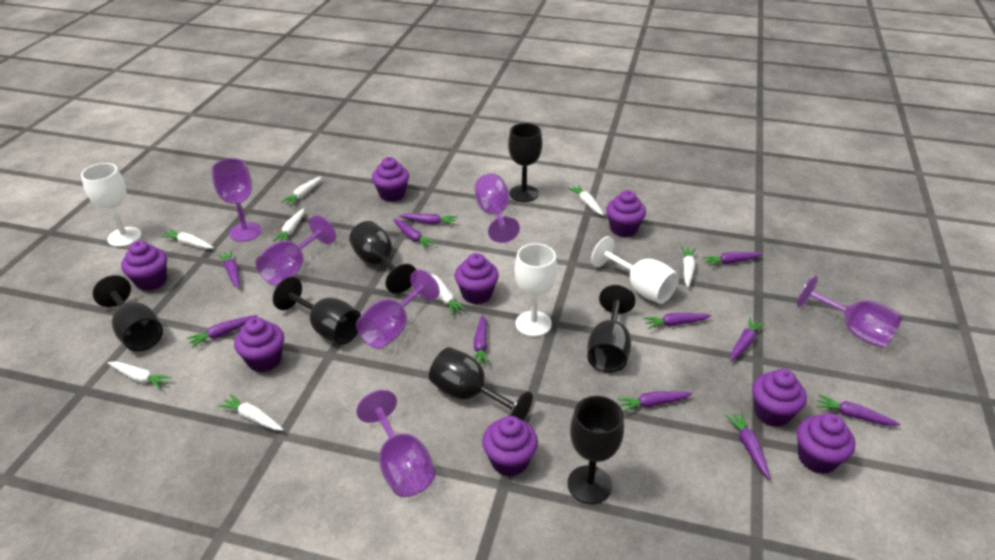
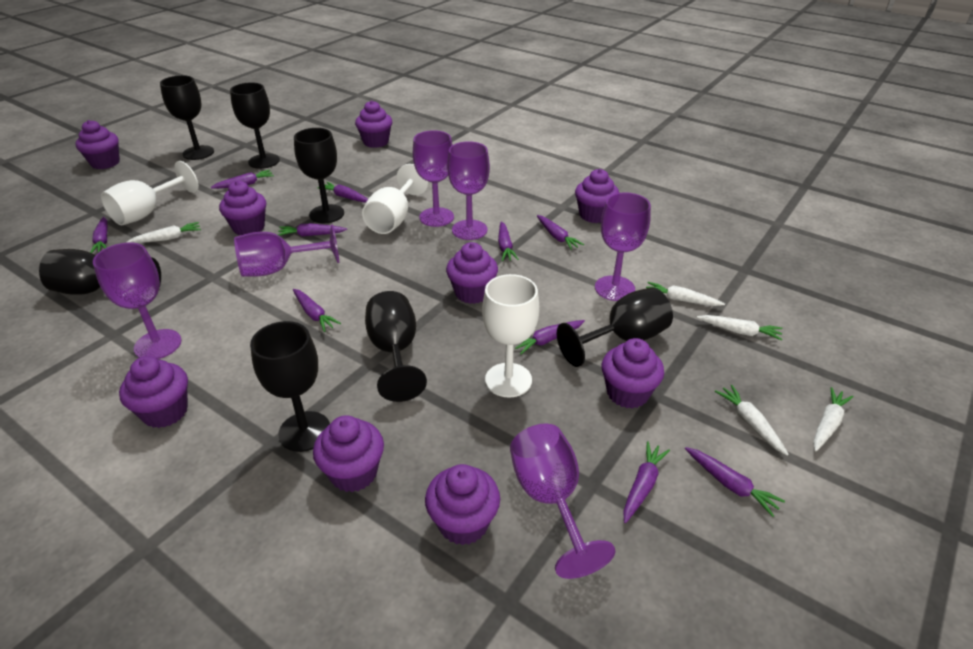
purple carrot: 11 -> 10
purple cupcake: 8 -> 9
white carrot: 8 -> 5

